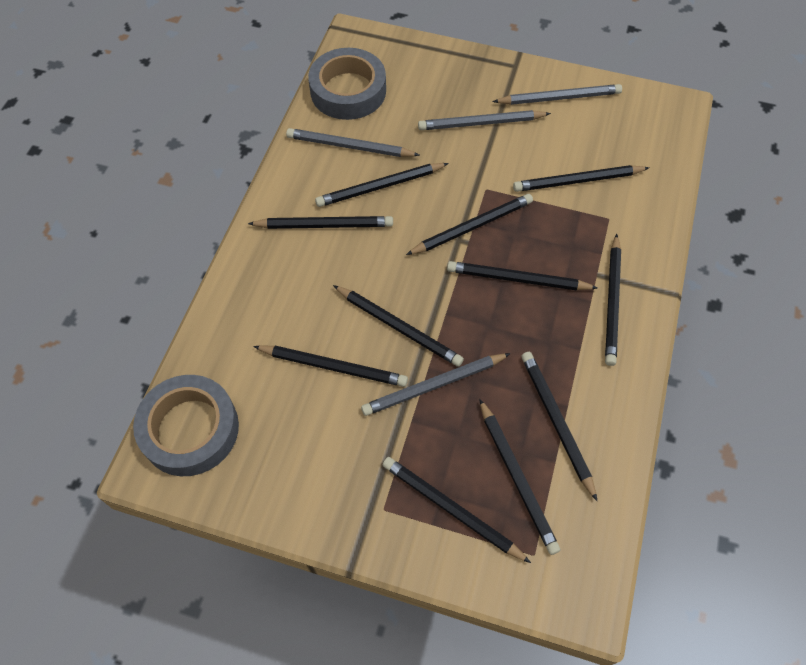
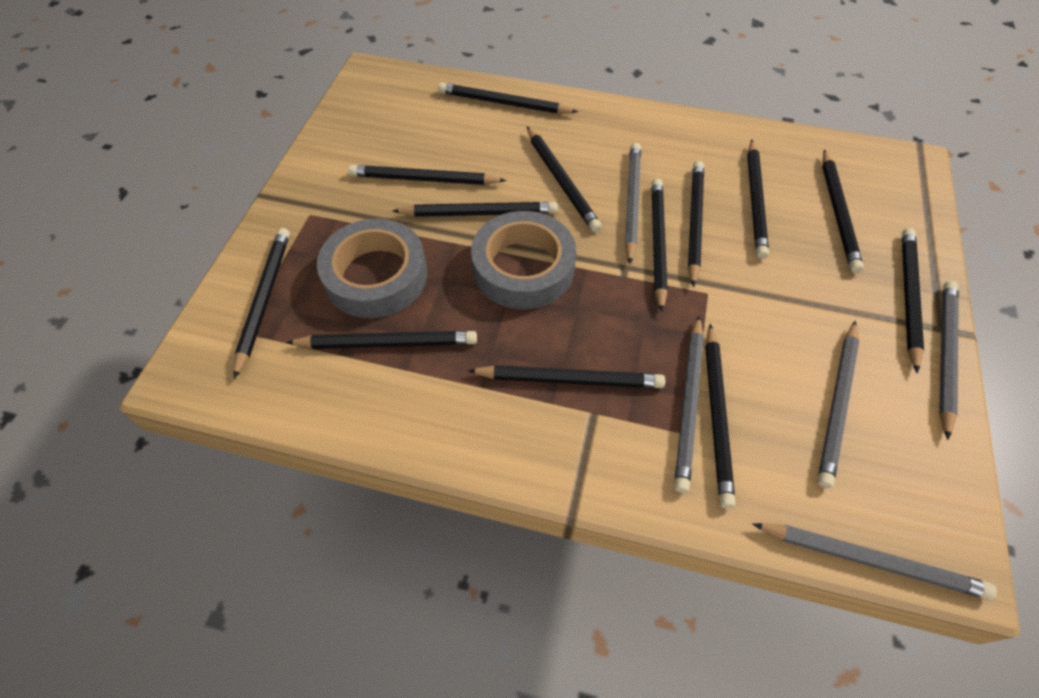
black pencil: 11 -> 13
grey pencil: 4 -> 5

